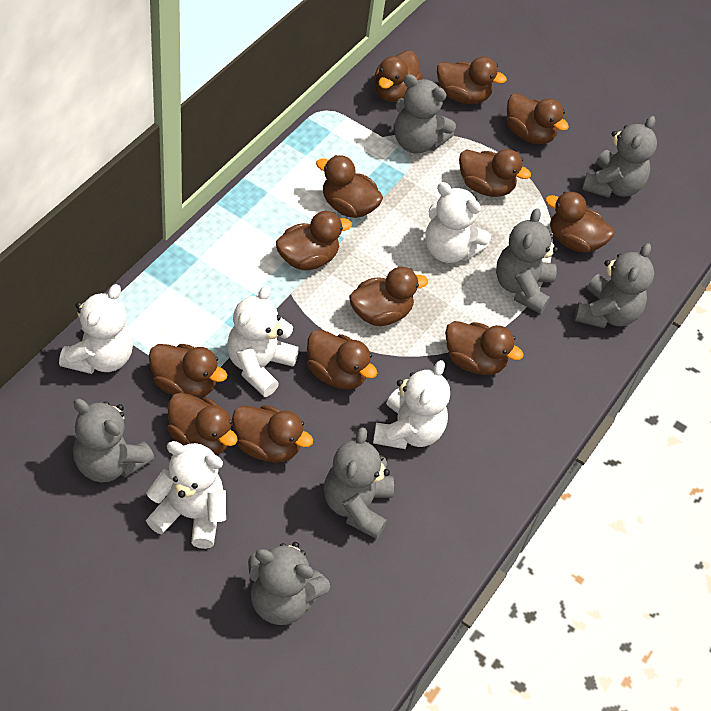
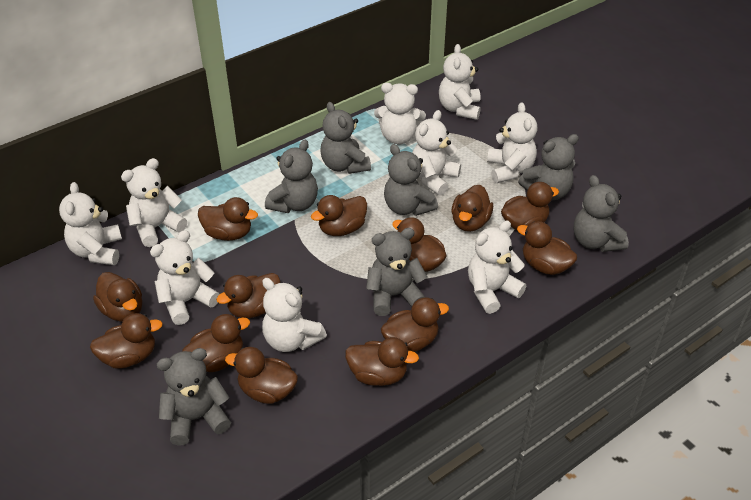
white teddy bear: 5 -> 9

